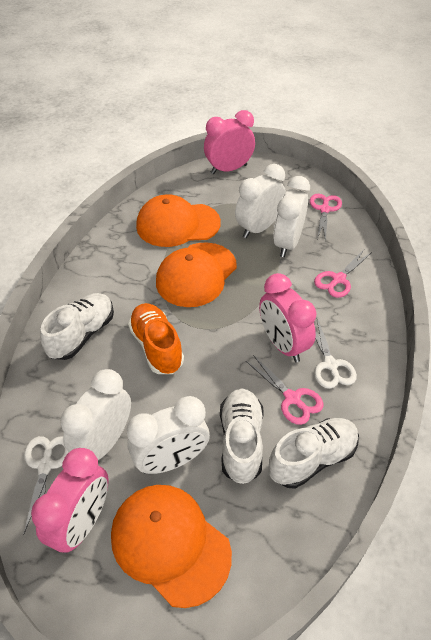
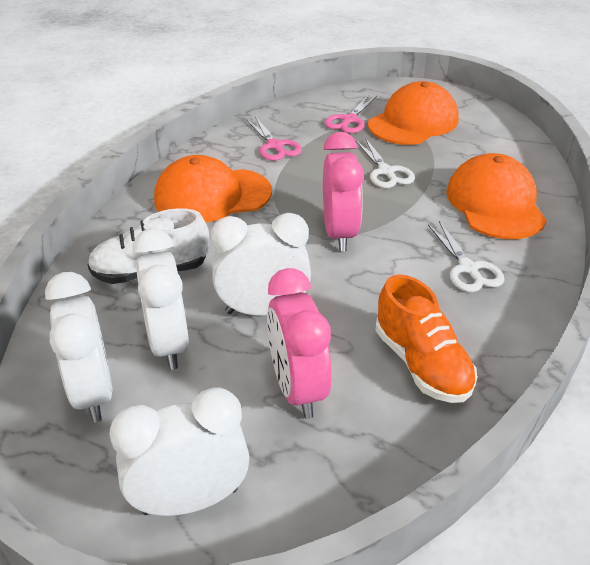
pink clock: 3 -> 2
pink scissors: 3 -> 2
white shoe: 3 -> 1

